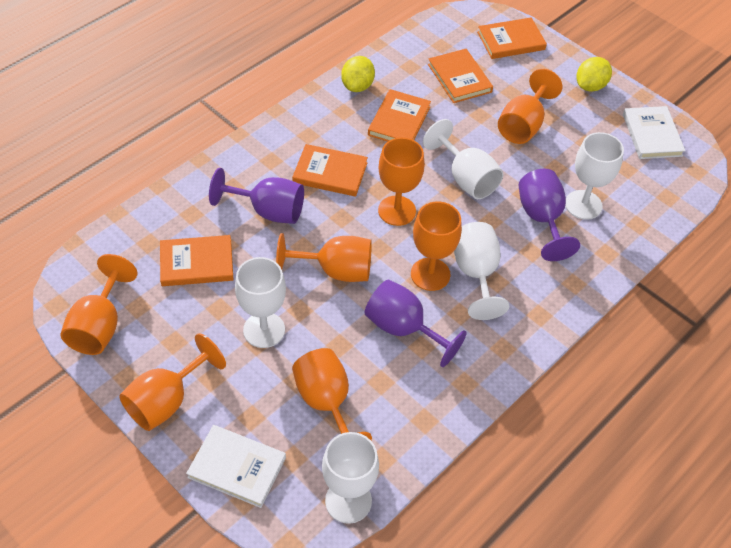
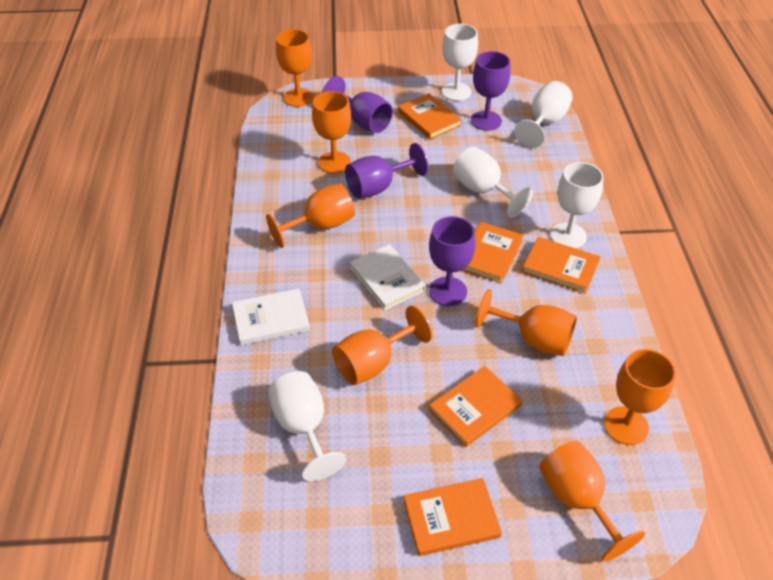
purple goblet: 3 -> 4
yellow lemon: 2 -> 0

